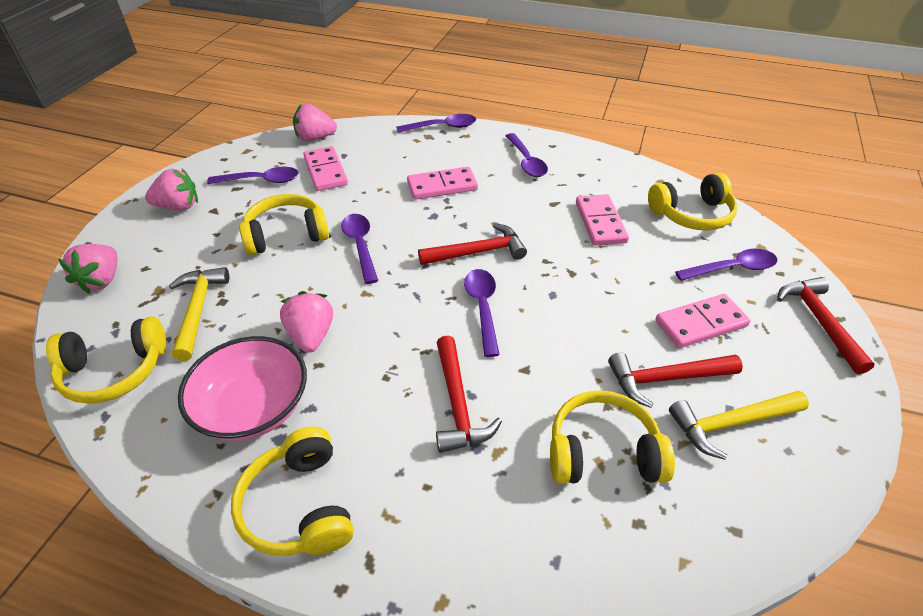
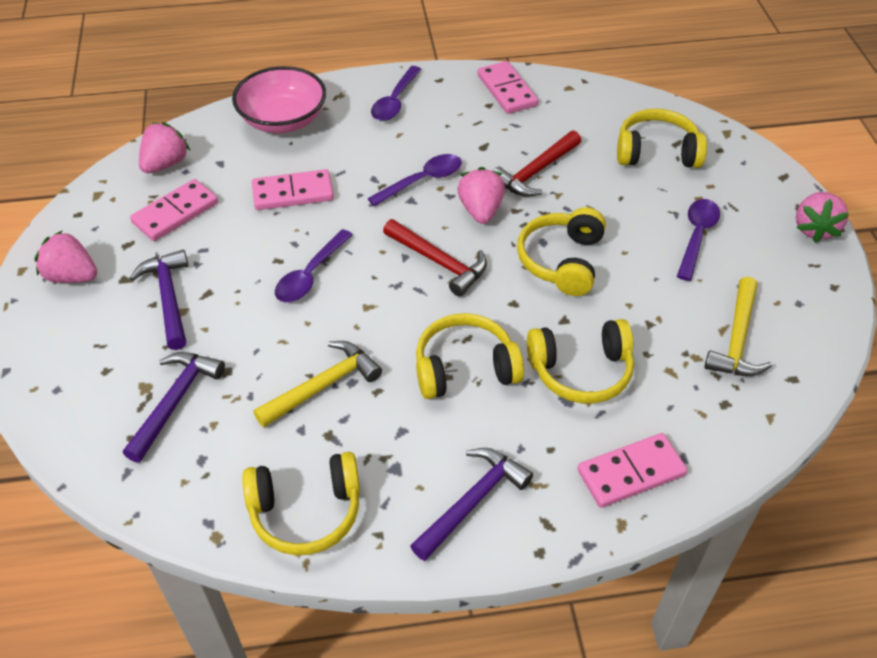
purple hammer: 0 -> 3
purple spoon: 6 -> 4
red hammer: 4 -> 2

